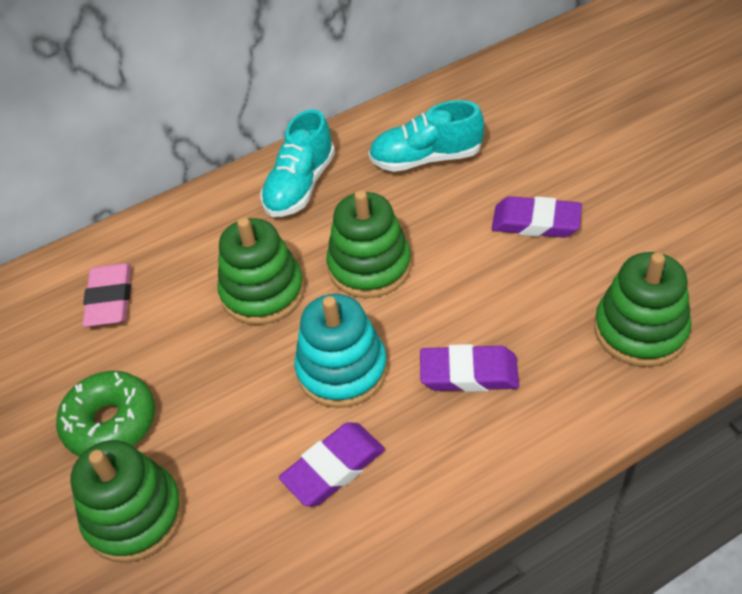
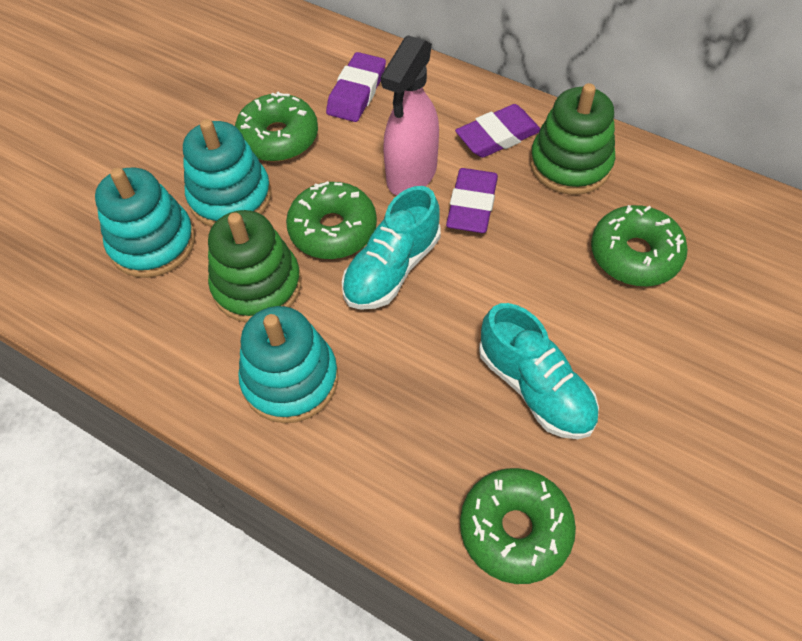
green donut: 1 -> 4
green stacking toy: 4 -> 2
pink eraser: 1 -> 0
pink spray bottle: 0 -> 1
turquoise stacking toy: 1 -> 3

